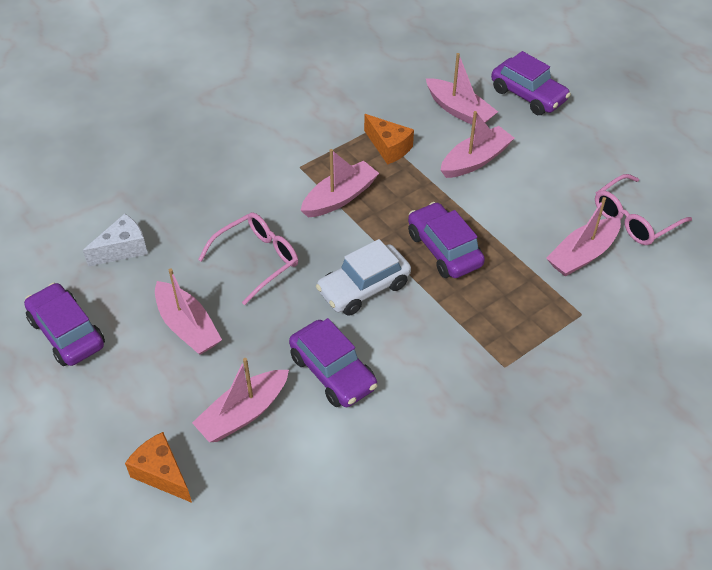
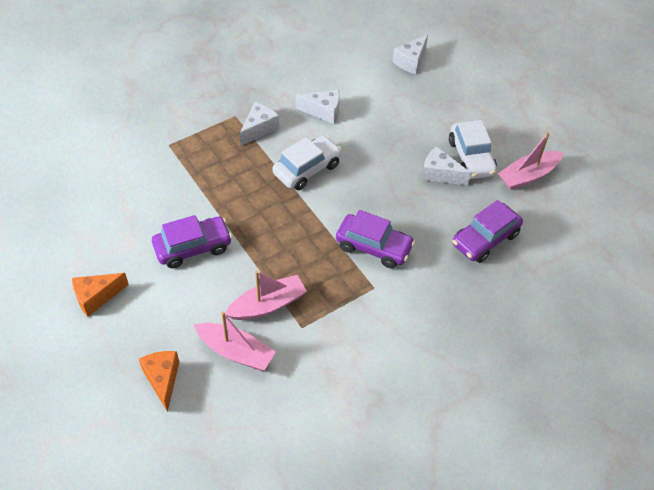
pink boat: 6 -> 3
pink glasses: 2 -> 0
purple car: 4 -> 3
white car: 1 -> 2
white cheese: 1 -> 4

